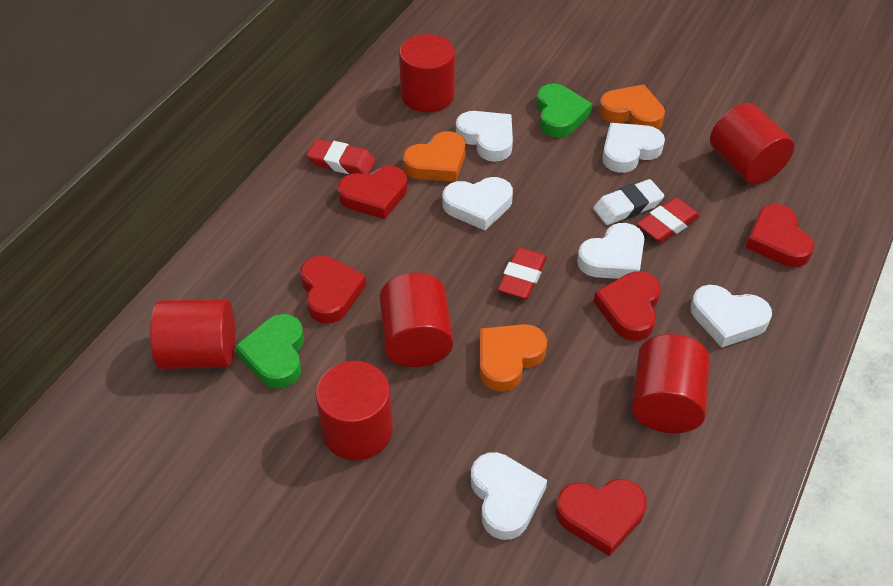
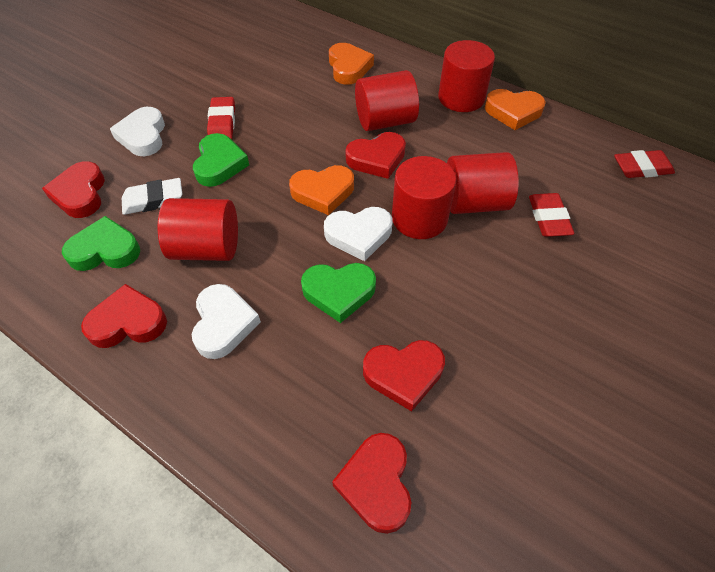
green heart: 2 -> 3
red cylinder: 6 -> 5
white heart: 6 -> 3

